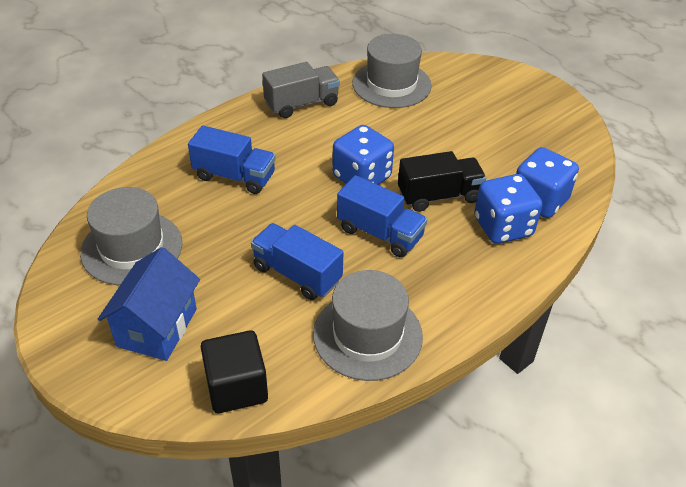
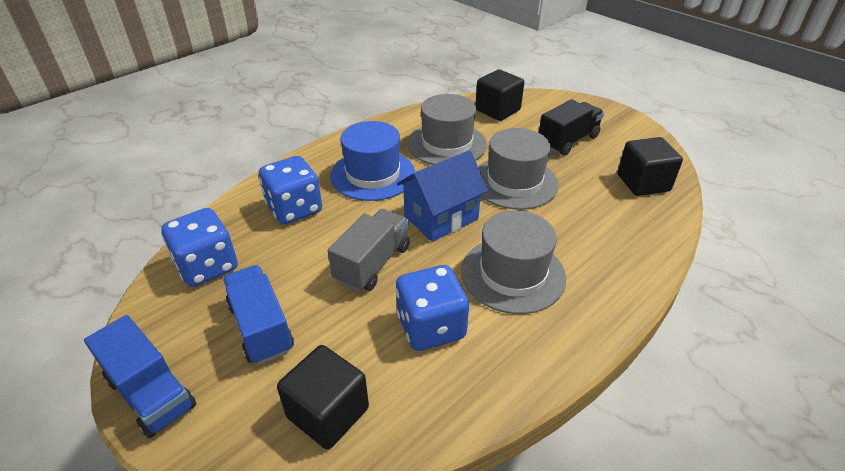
black cube: 1 -> 3
blue hat: 0 -> 1
blue truck: 3 -> 2

